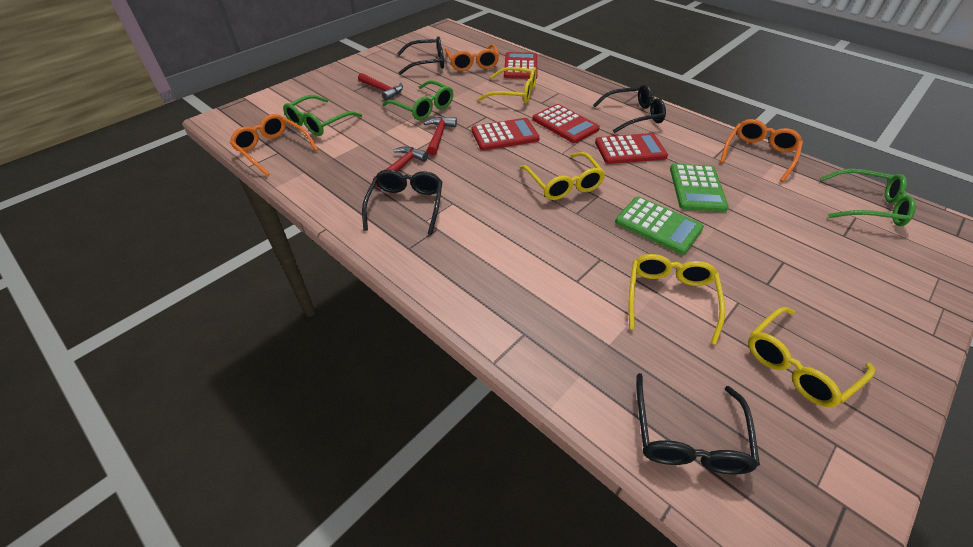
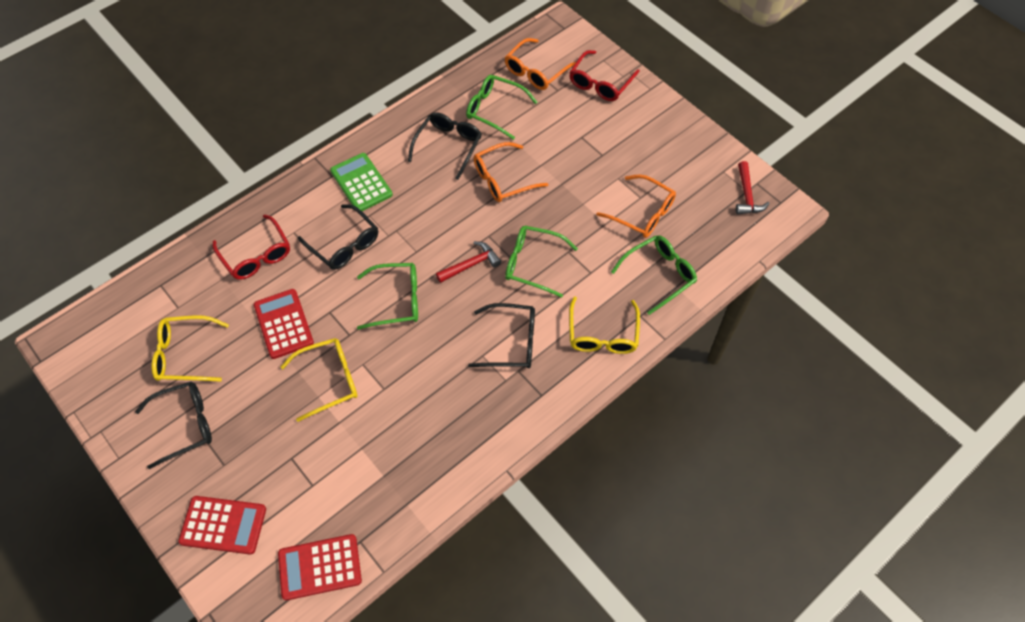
green calculator: 2 -> 1
green glasses: 3 -> 4
red calculator: 4 -> 3
red glasses: 0 -> 2
red hammer: 3 -> 2
yellow glasses: 4 -> 3

